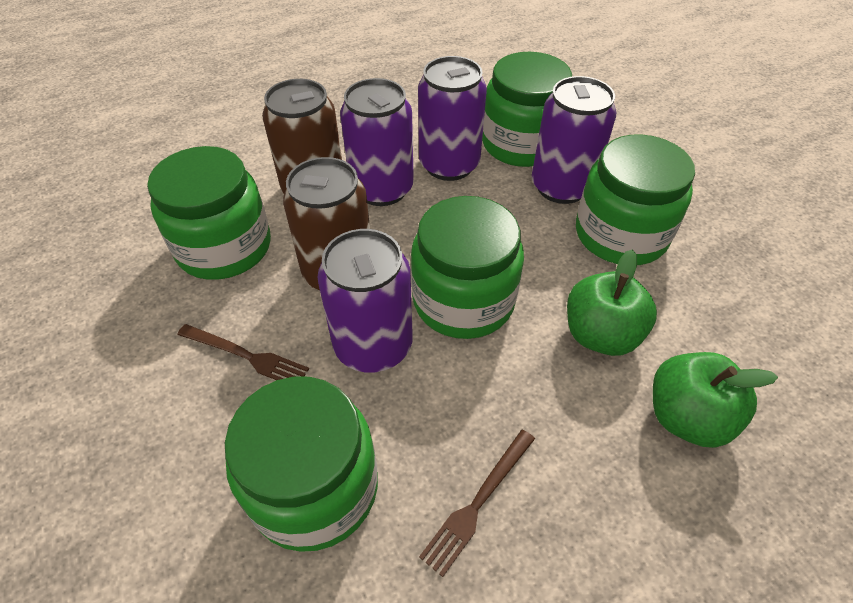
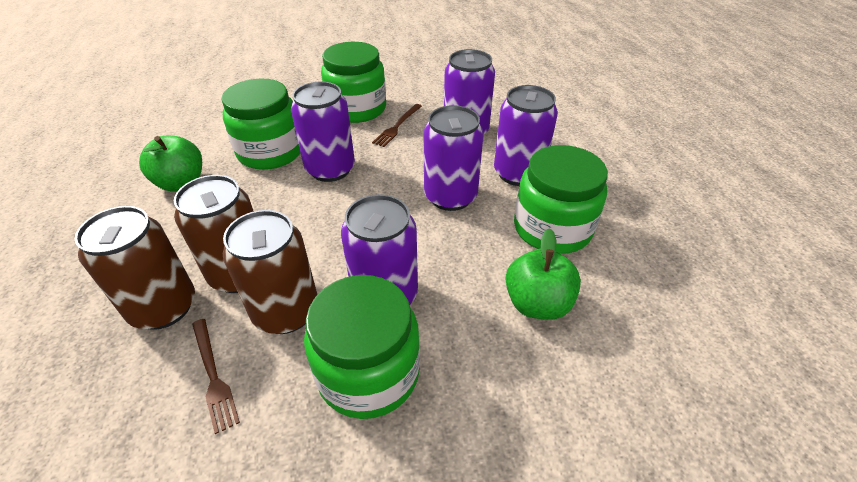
brown can: 2 -> 3
green jar: 5 -> 4
purple can: 4 -> 5

